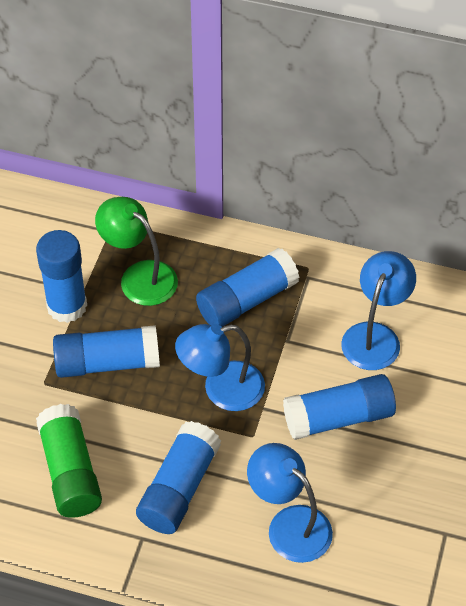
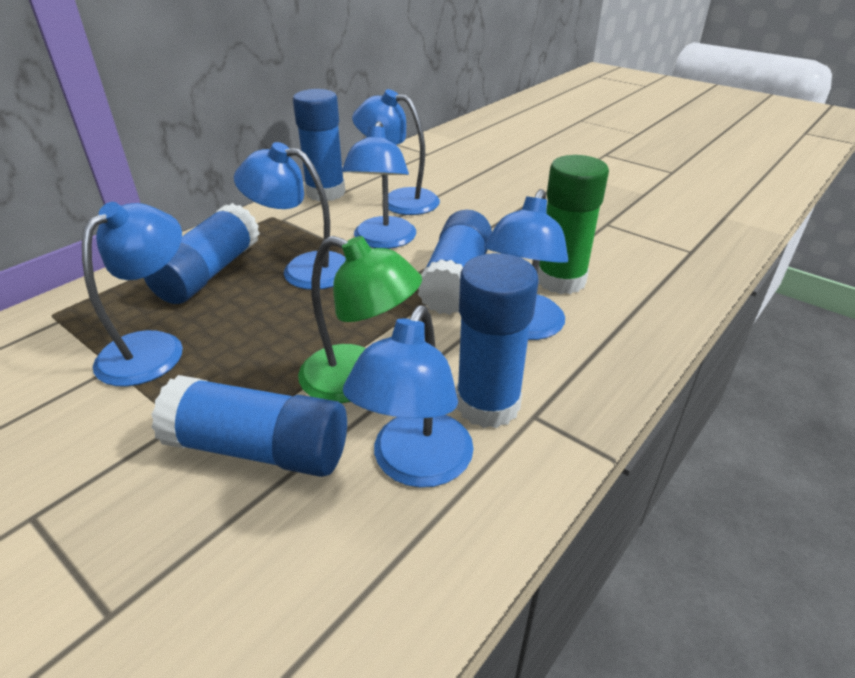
blue lamp: 3 -> 6

